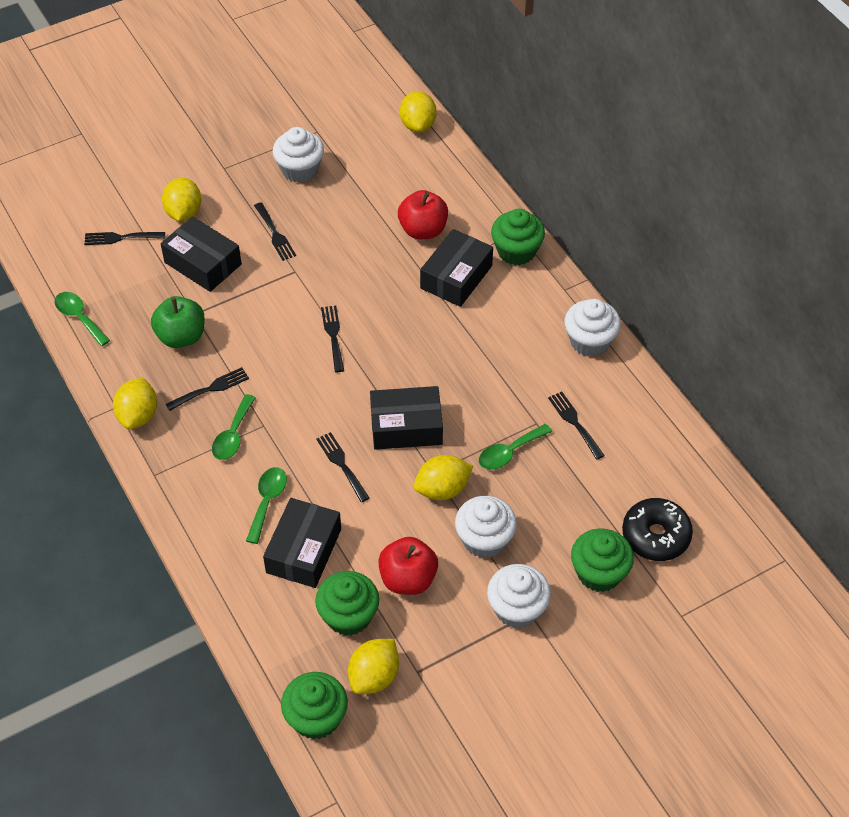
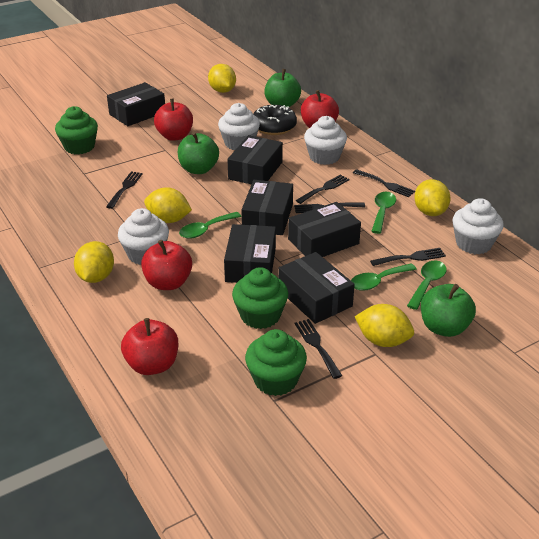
black box: 4 -> 6
green apple: 1 -> 3
green cupcake: 4 -> 3
red apple: 2 -> 4

